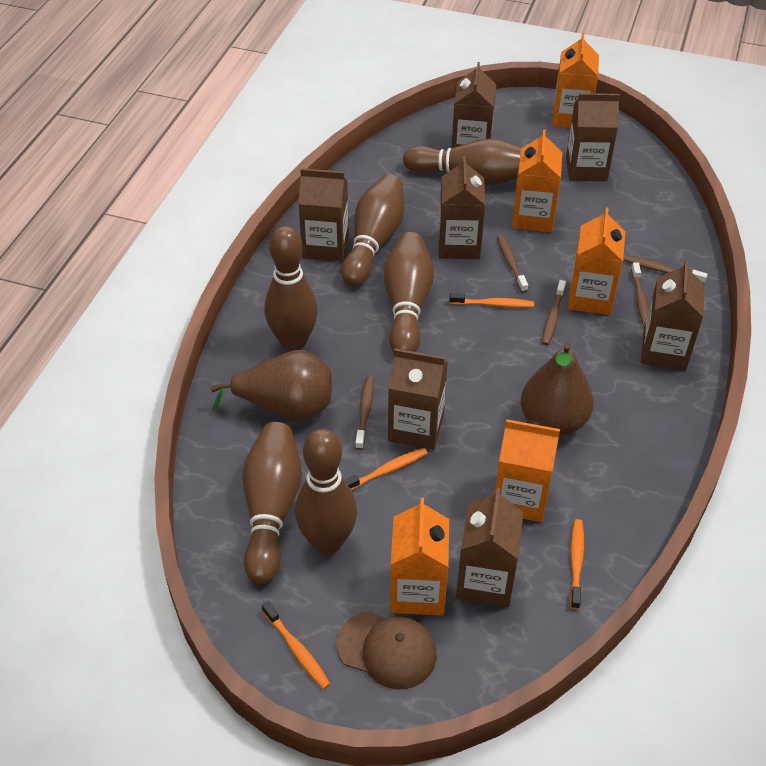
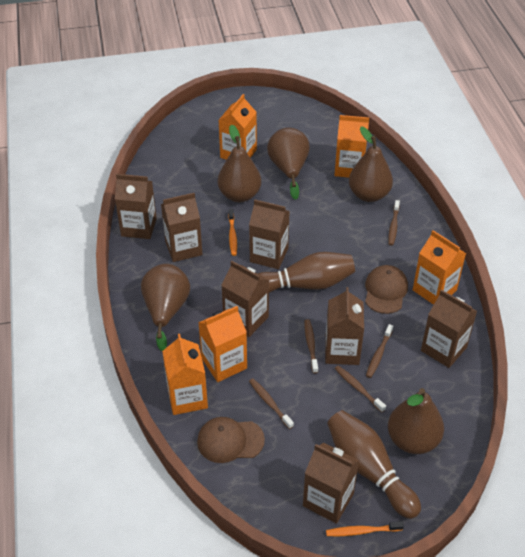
brown bowling pin: 6 -> 2
brown cap: 1 -> 2
brown pear: 2 -> 5
orange toothbrush: 4 -> 2

